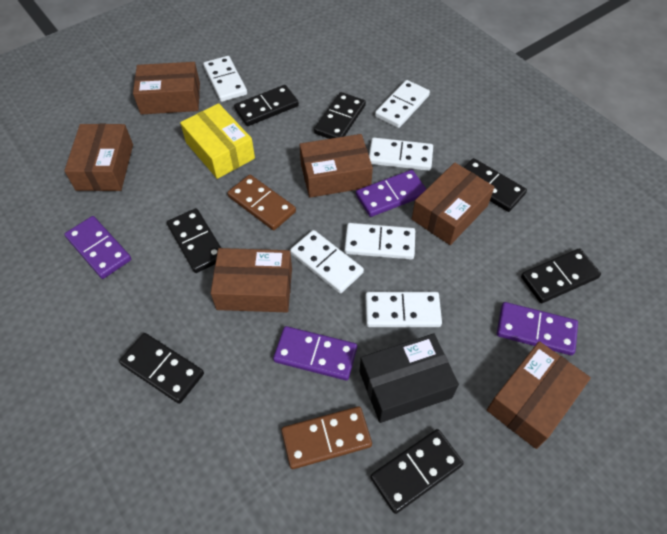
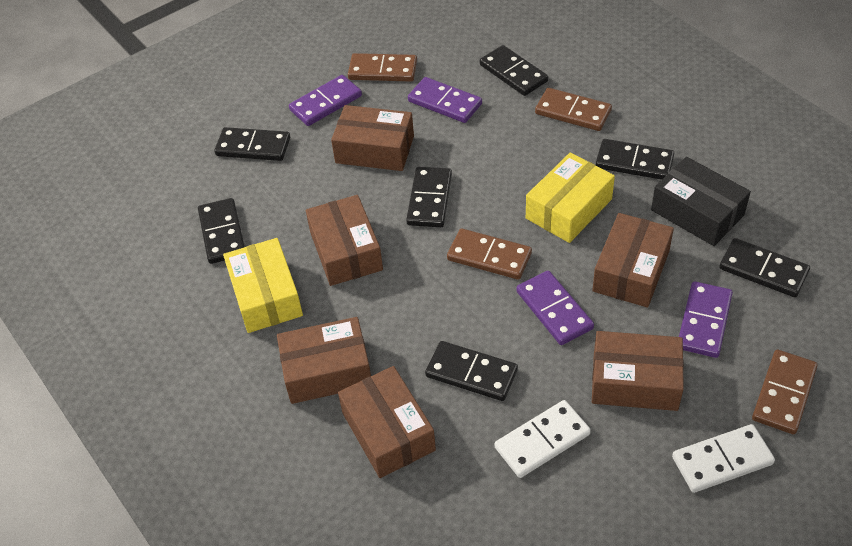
brown domino: 2 -> 4
white domino: 6 -> 2
yellow box: 1 -> 2

